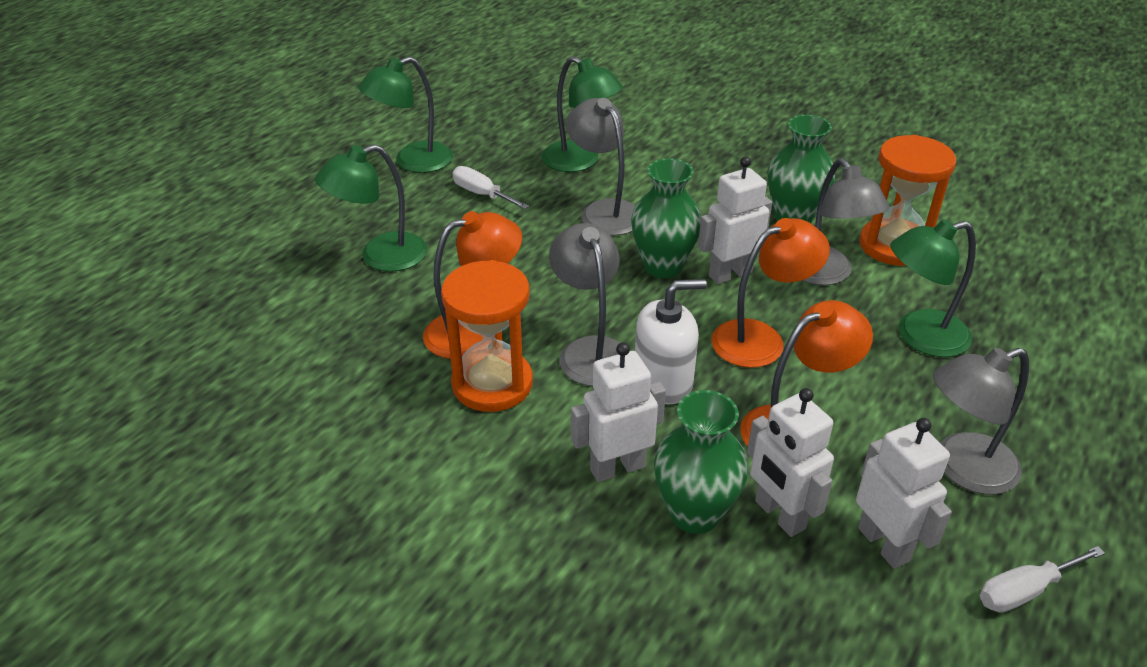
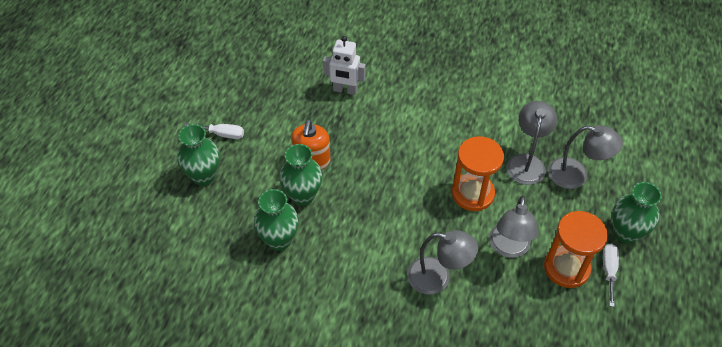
green lamp: 4 -> 0
green vase: 3 -> 4
orange lamp: 3 -> 0
orange soap dispenser: 0 -> 1
white robot: 4 -> 1
white soap dispenser: 1 -> 0

